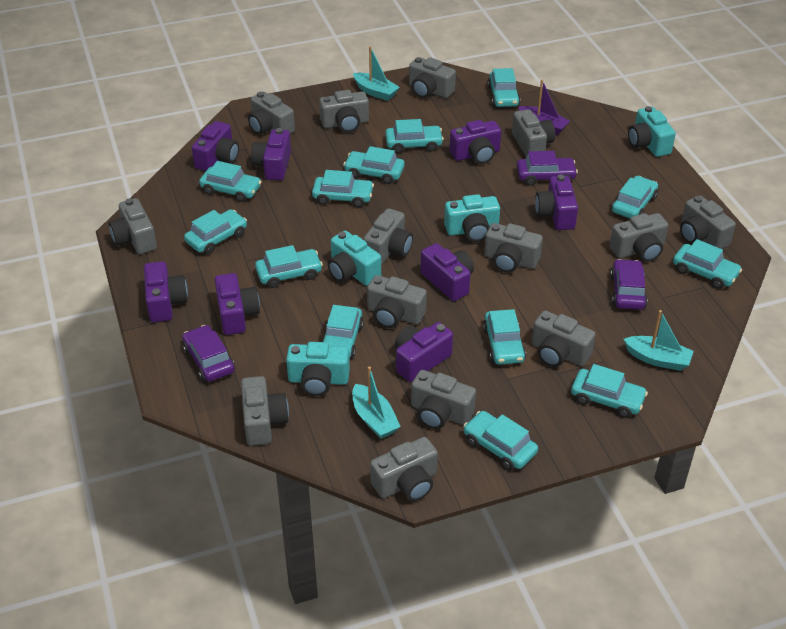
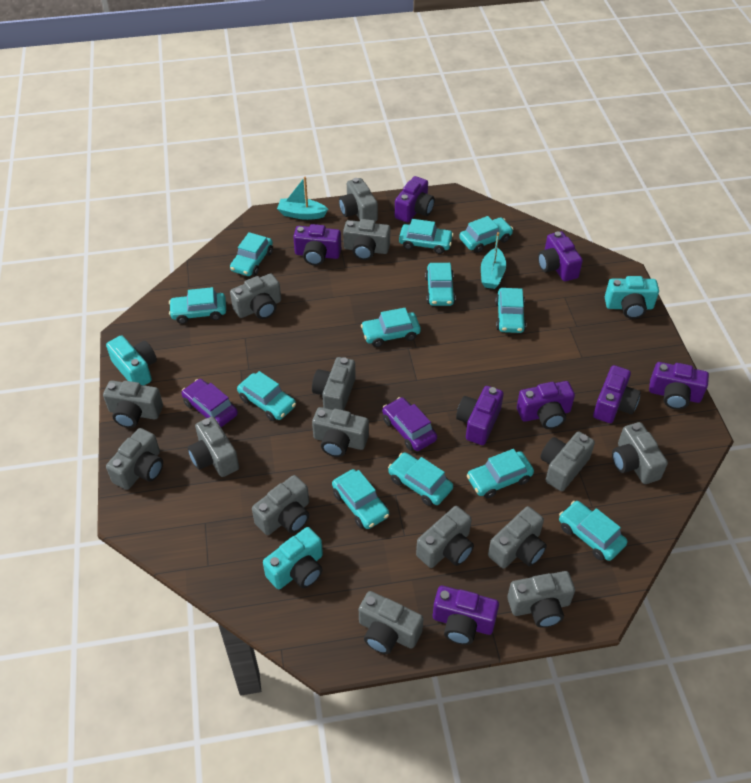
grey camera: 14 -> 15
purple boat: 1 -> 0
purple car: 3 -> 2
turquoise boat: 3 -> 2
turquoise camera: 4 -> 3
turquoise car: 13 -> 12

